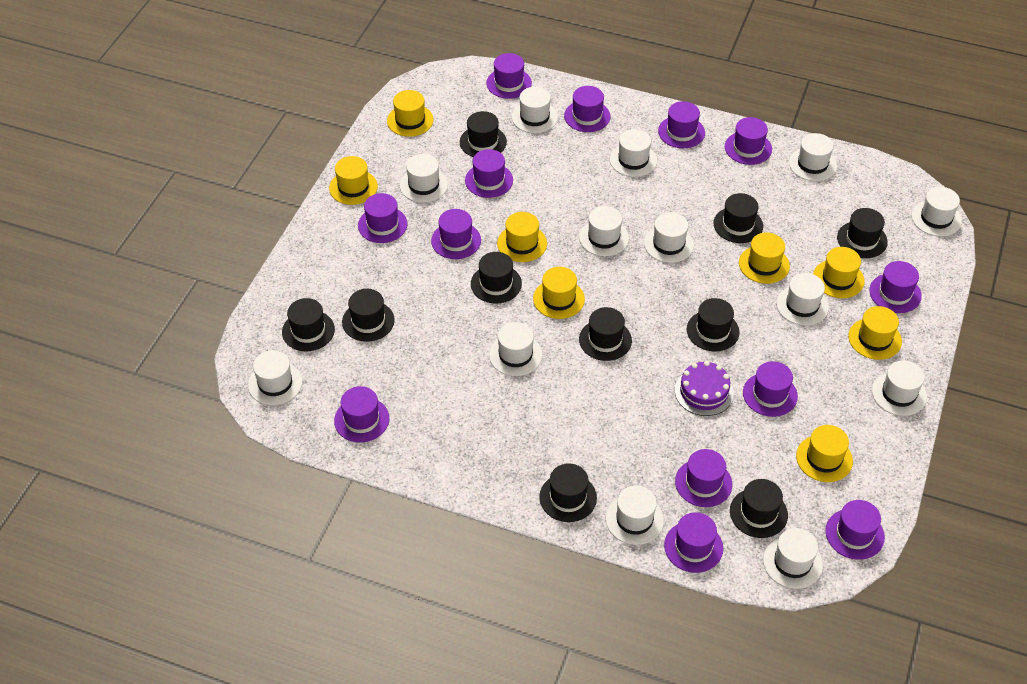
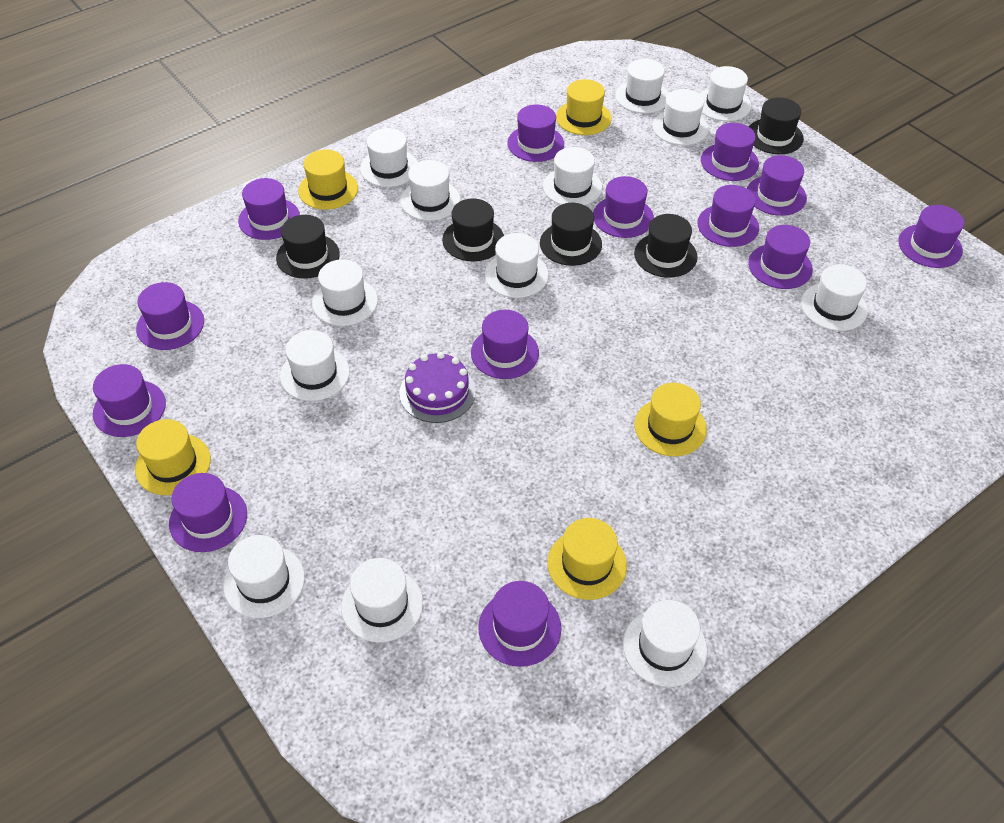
black hat: 10 -> 5
yellow hat: 8 -> 5

